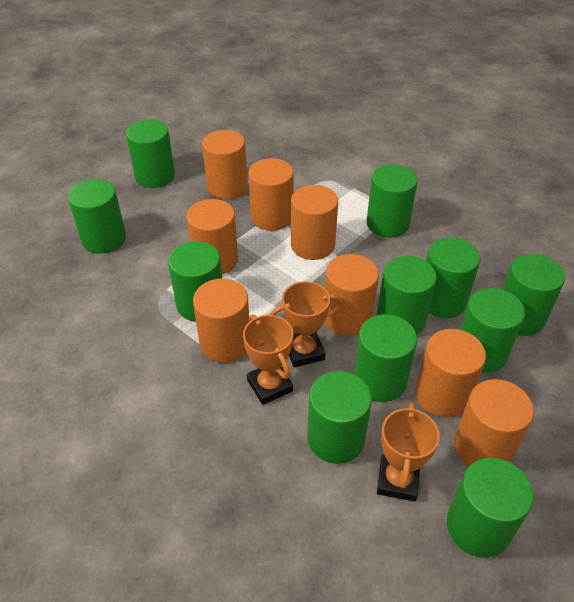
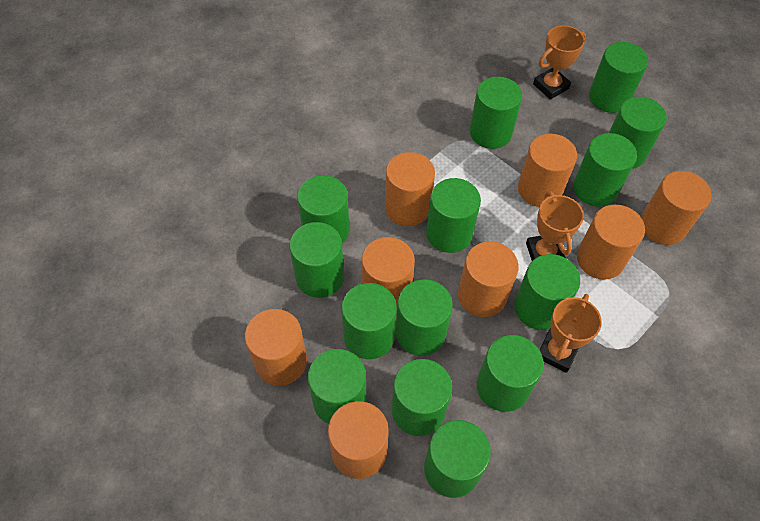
green cylinder: 11 -> 14

